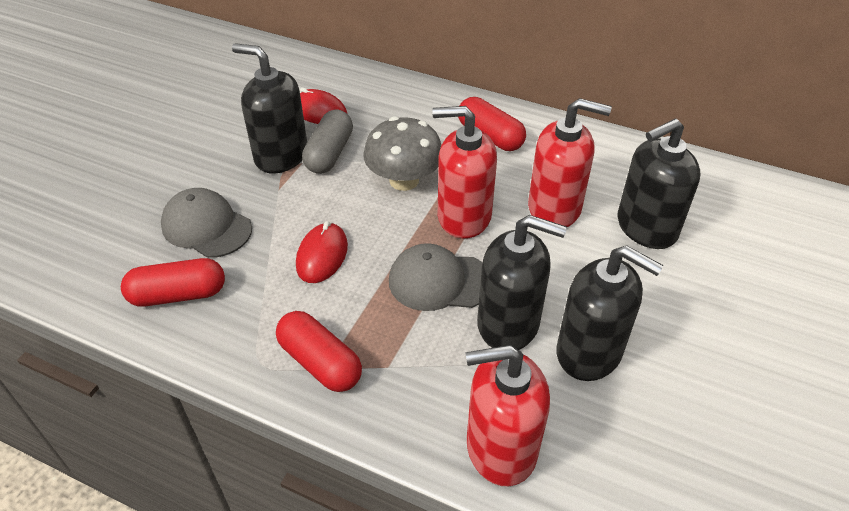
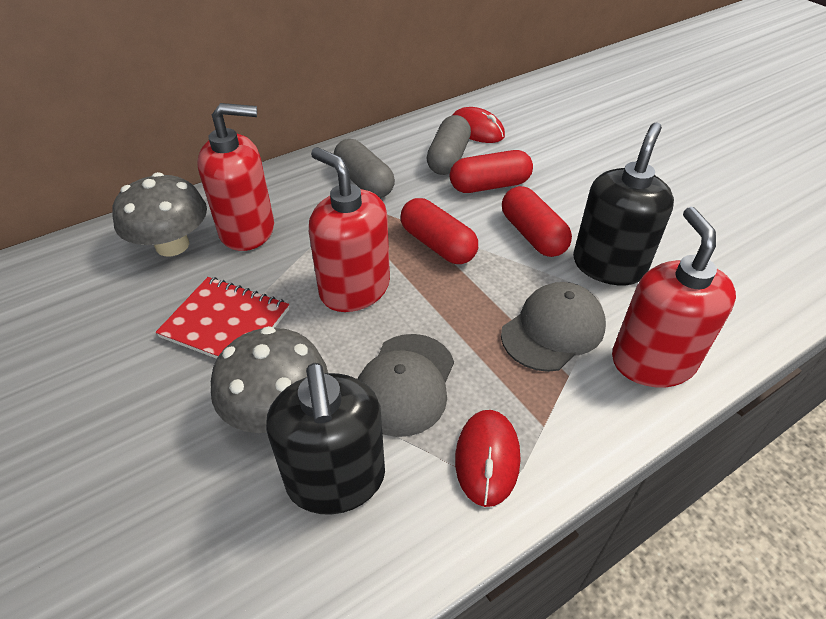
black soap dispenser: 4 -> 2
grey capsule: 1 -> 2
grey mushroom: 1 -> 2
red notebook: 0 -> 1

